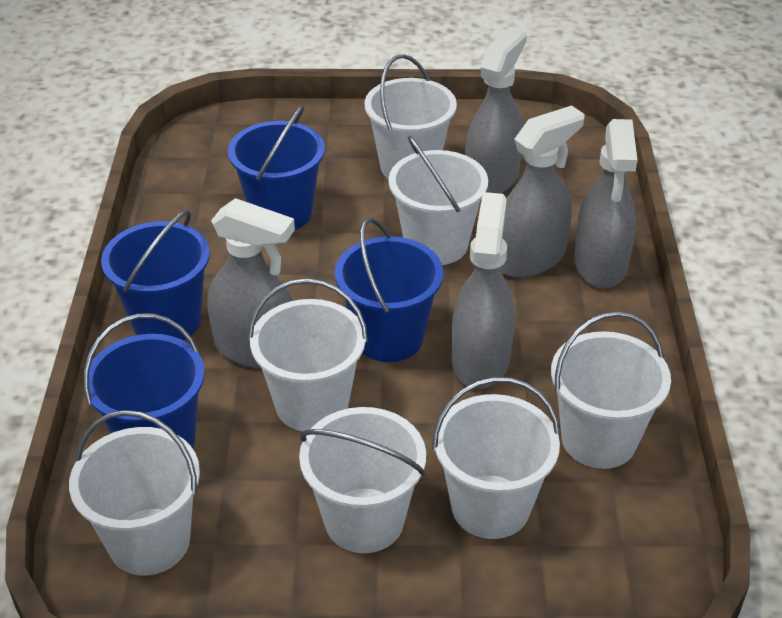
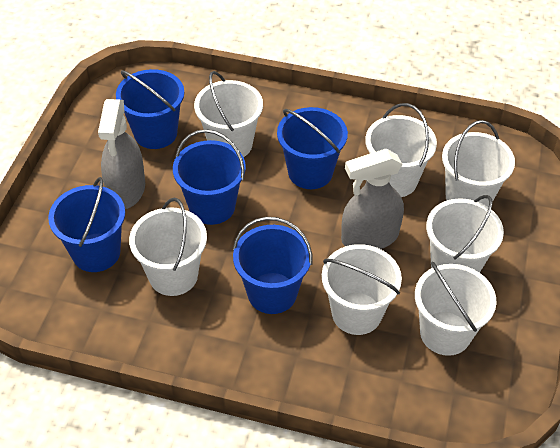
blue bucket: 4 -> 5
grey spray bottle: 5 -> 2

